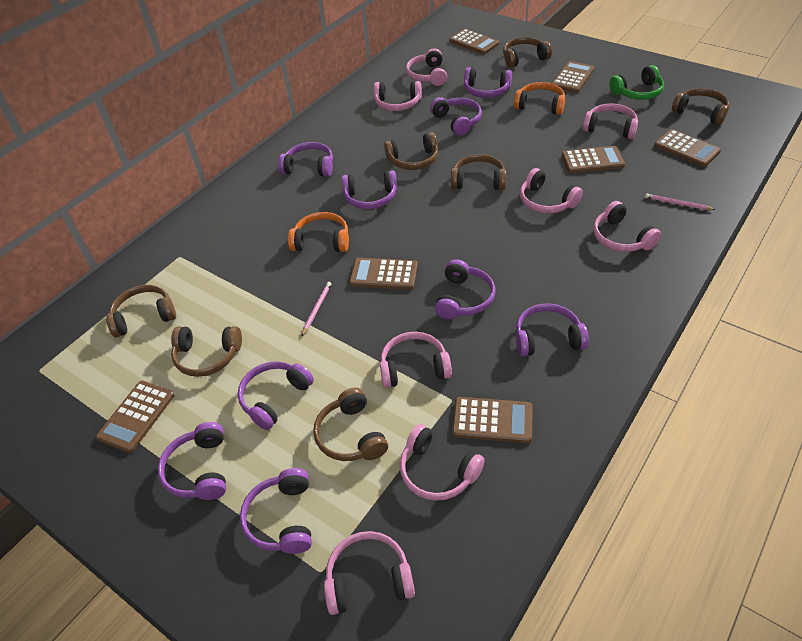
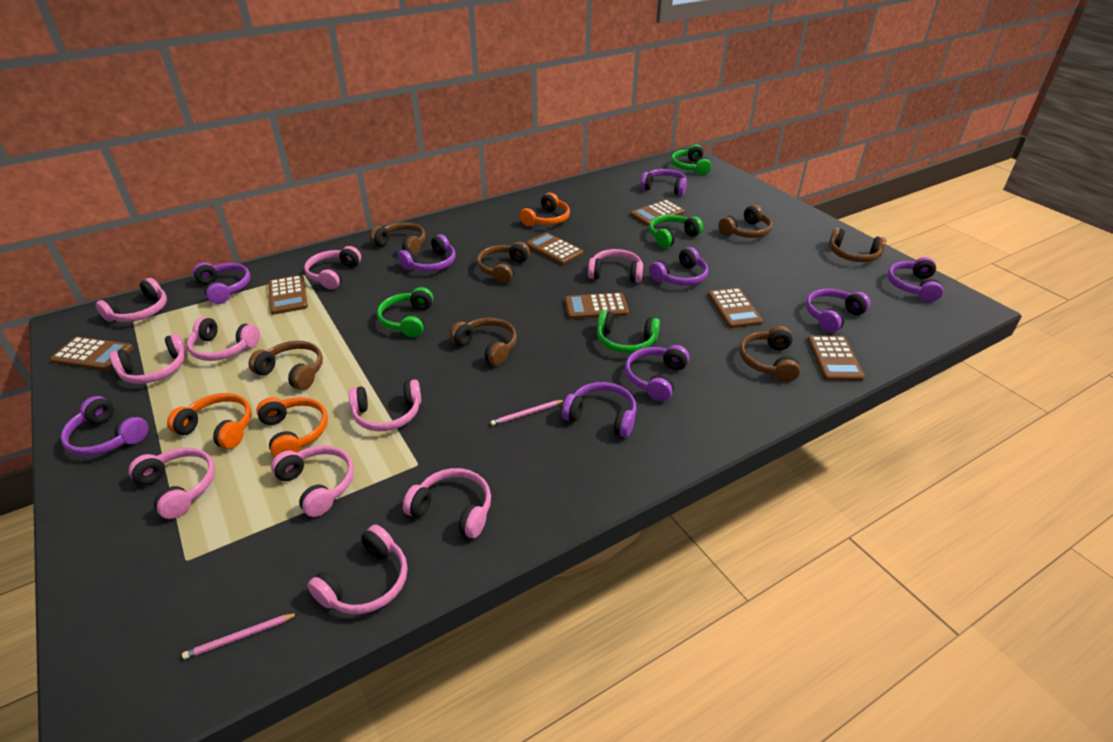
green headphones: 1 -> 4
orange headphones: 2 -> 3
pink headphones: 8 -> 10

